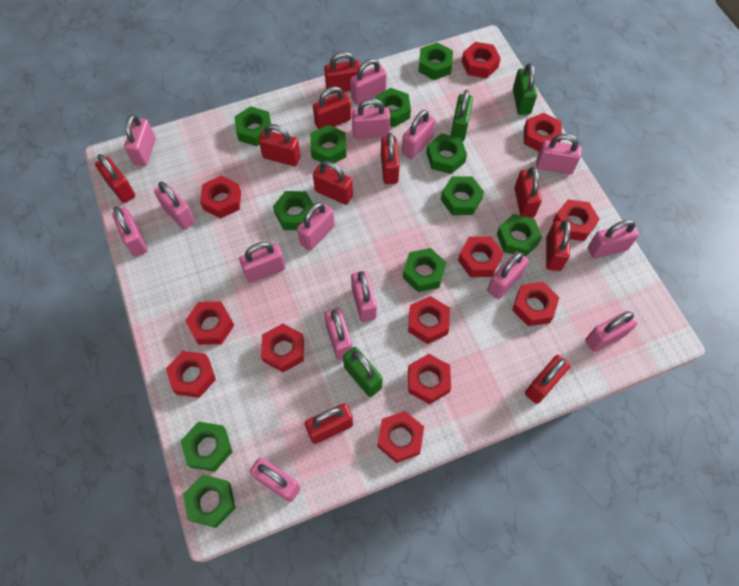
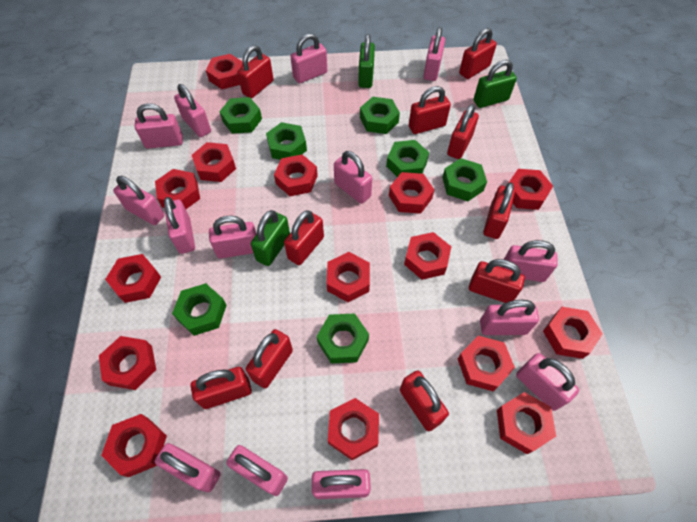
green nut: 11 -> 7
pink padlock: 15 -> 14
red nut: 12 -> 15

